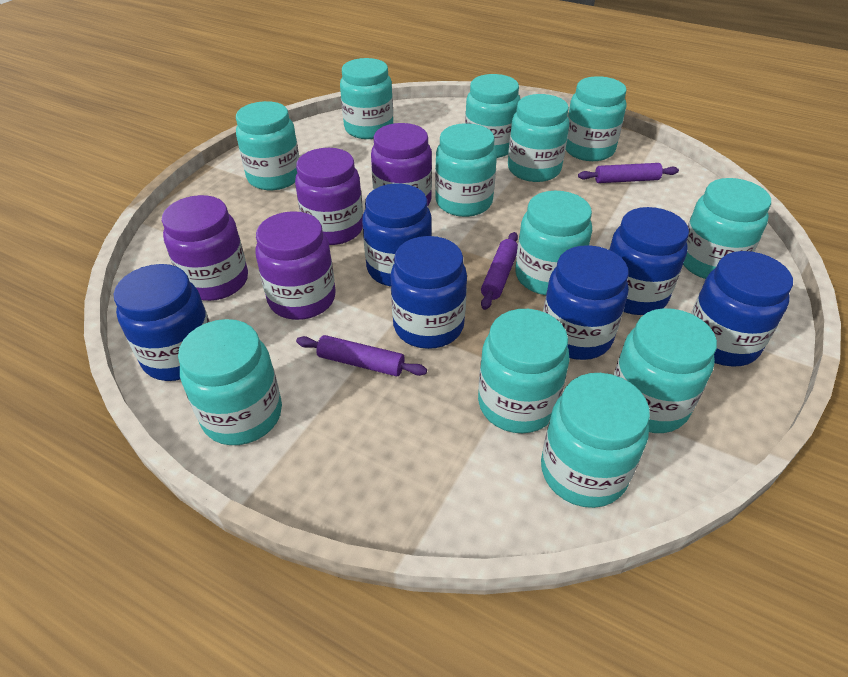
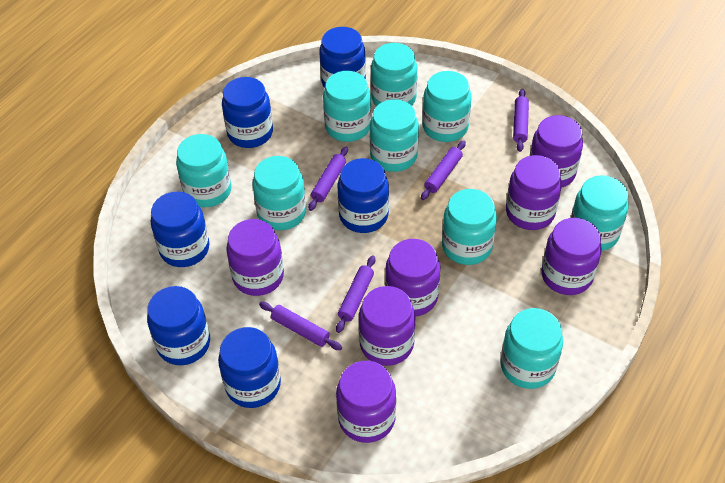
purple jar: 4 -> 7
purple rolling pin: 3 -> 5
turquoise jar: 12 -> 9

